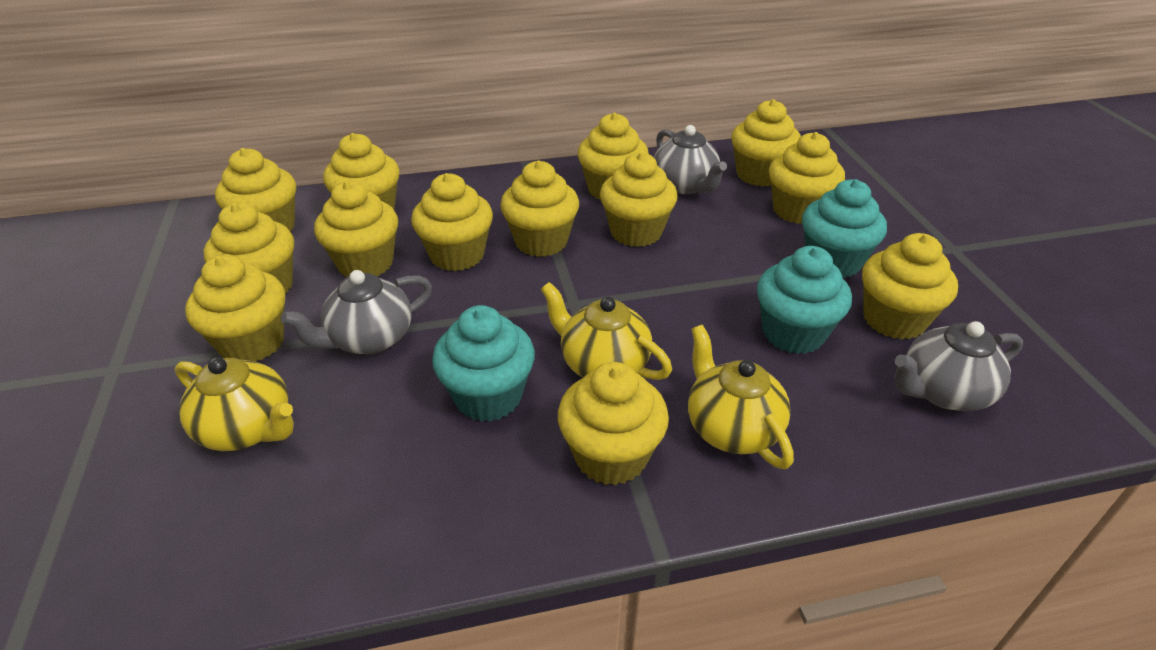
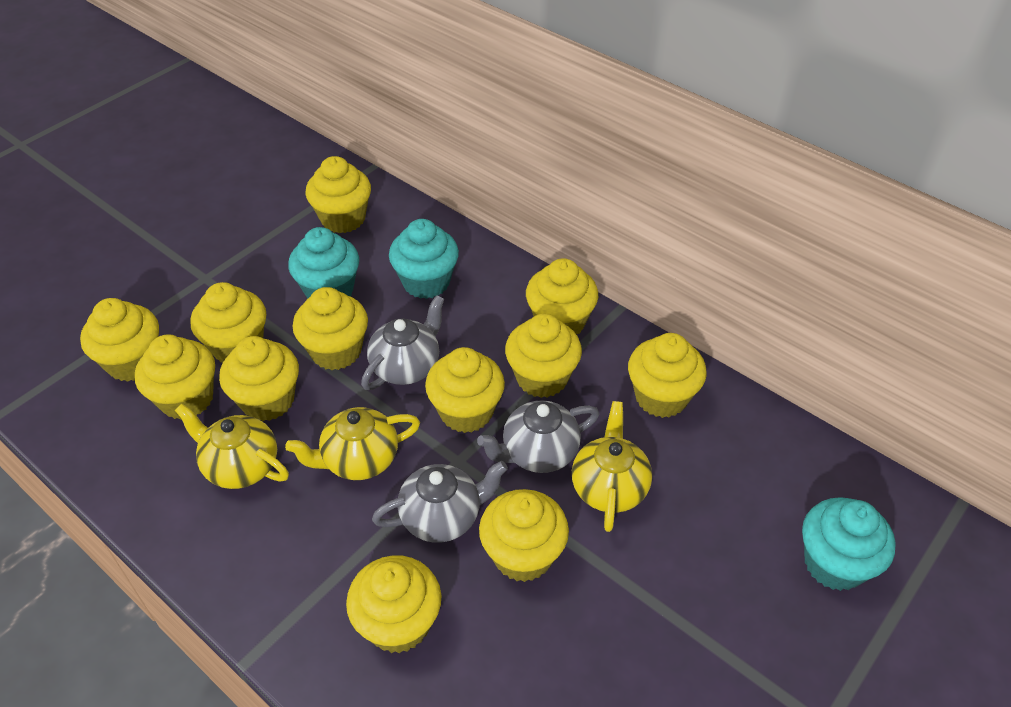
yellow cupcake: 13 -> 12

